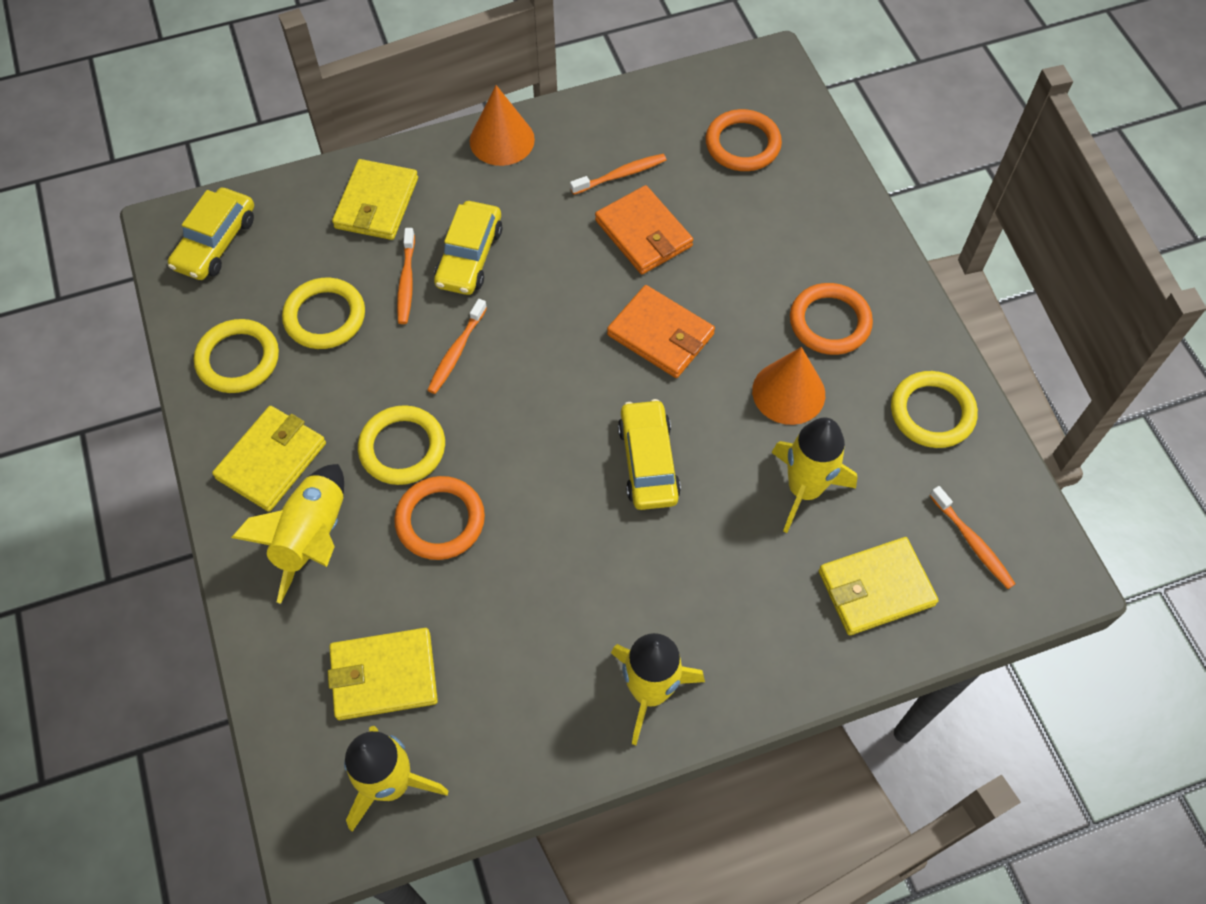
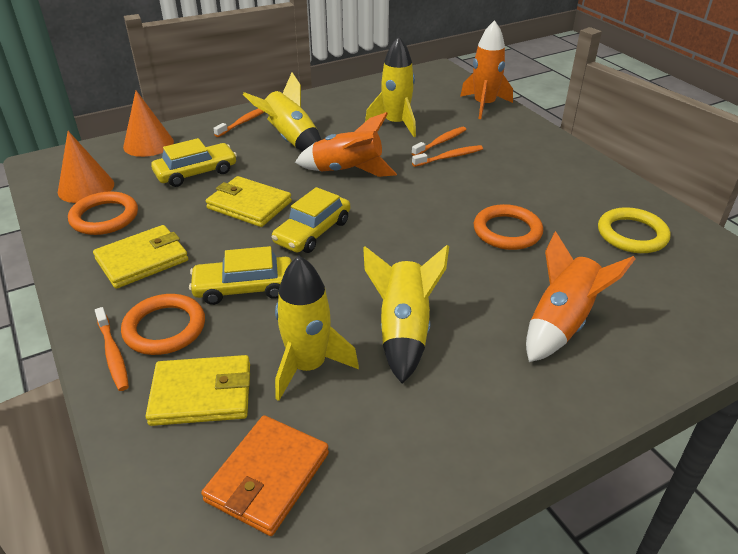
orange rocket: 0 -> 3
orange wallet: 2 -> 1
yellow ring: 4 -> 1
yellow wallet: 4 -> 3

